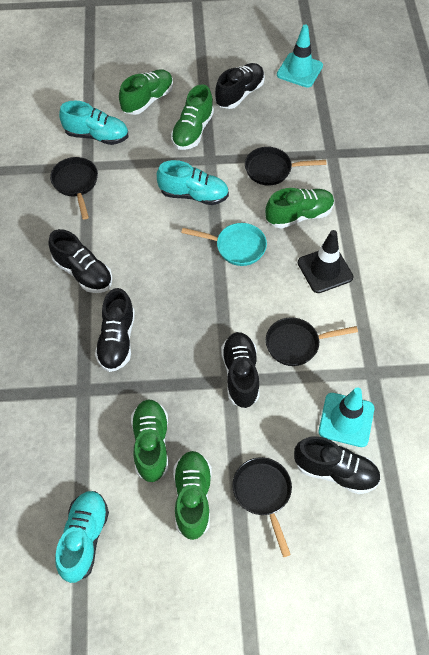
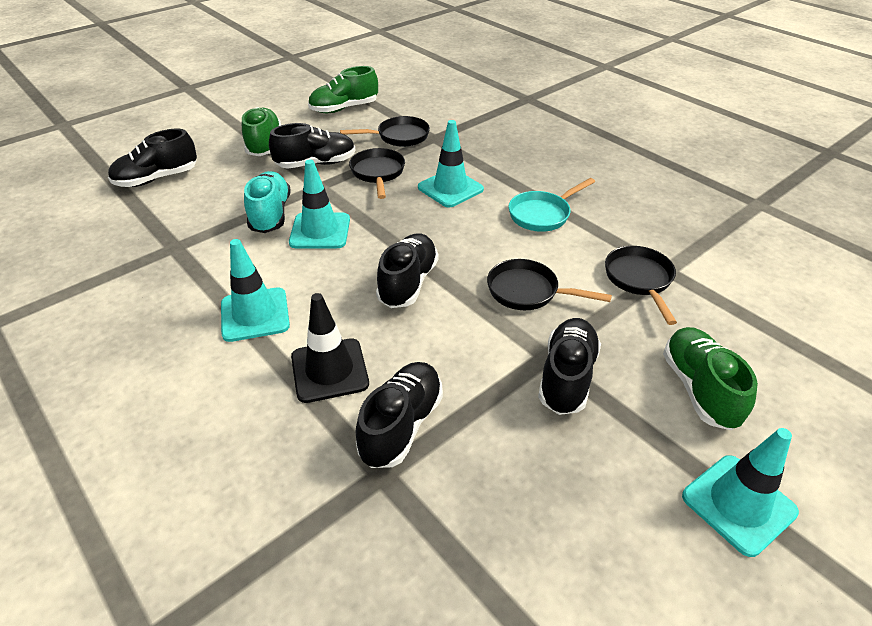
green shoe: 5 -> 3
turquoise shoe: 3 -> 1
turquoise traffic cone: 2 -> 4

